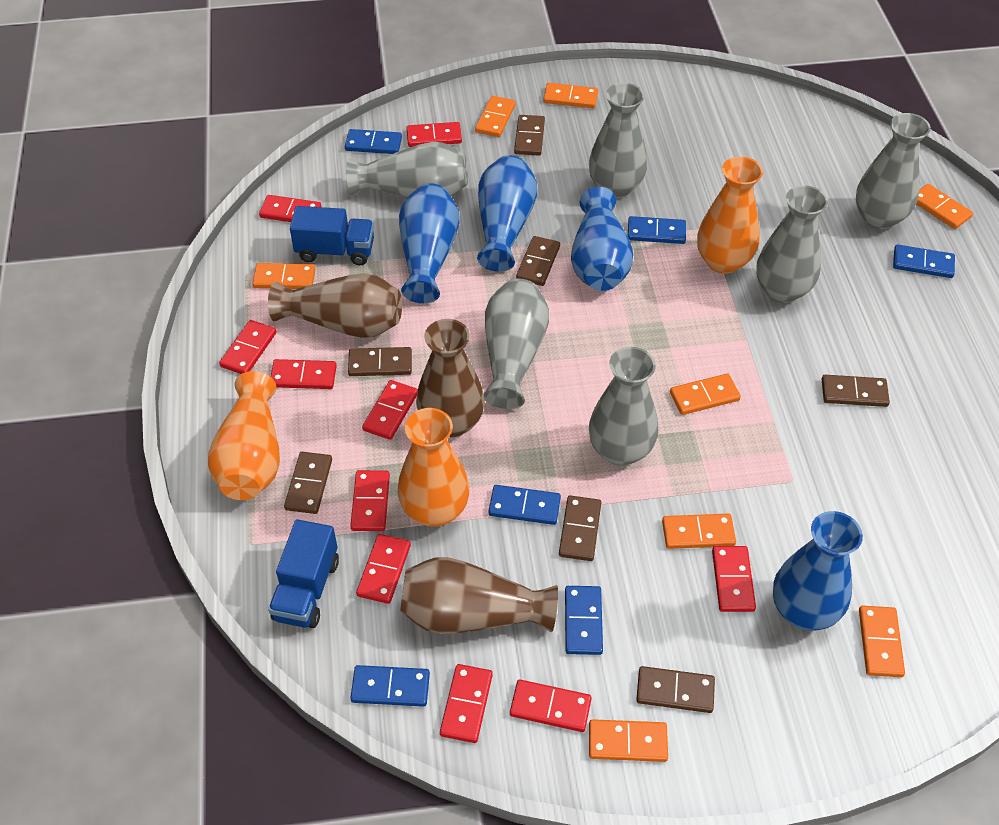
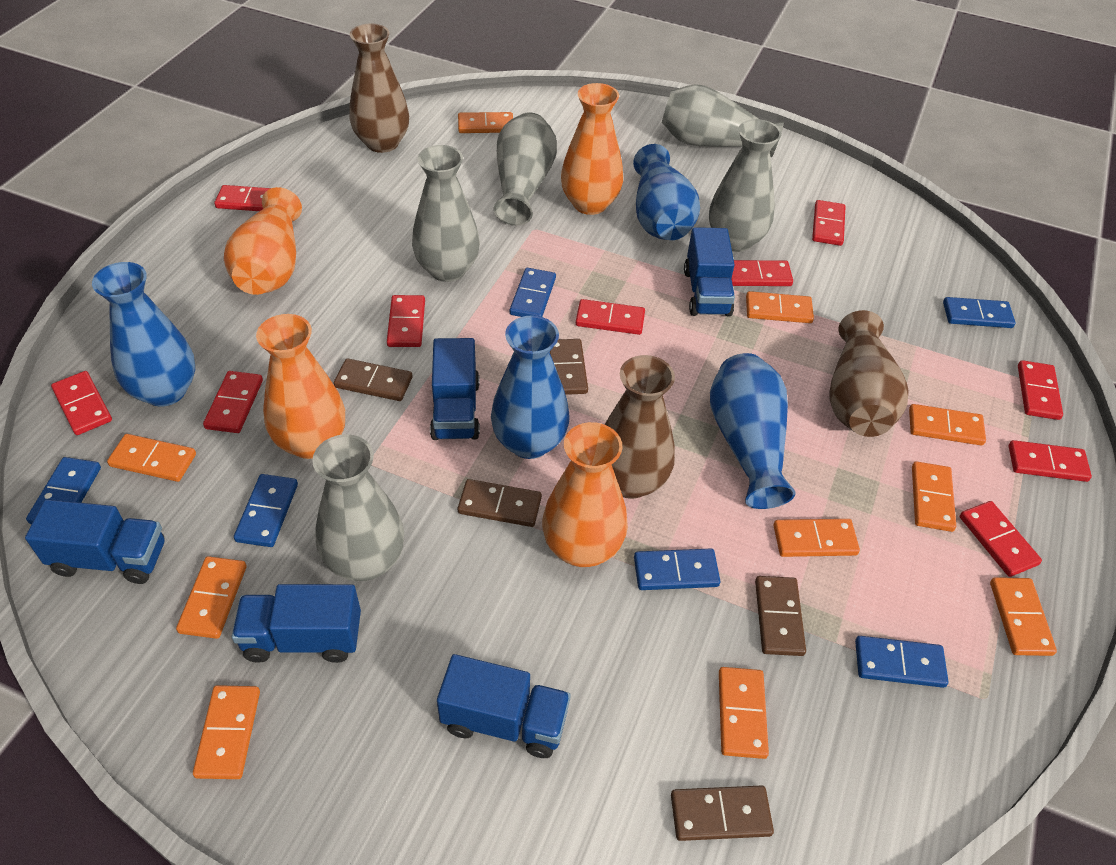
blue truck: 2 -> 5
brown domino: 7 -> 5
grey vase: 6 -> 5
orange domino: 8 -> 10
orange vase: 3 -> 4

